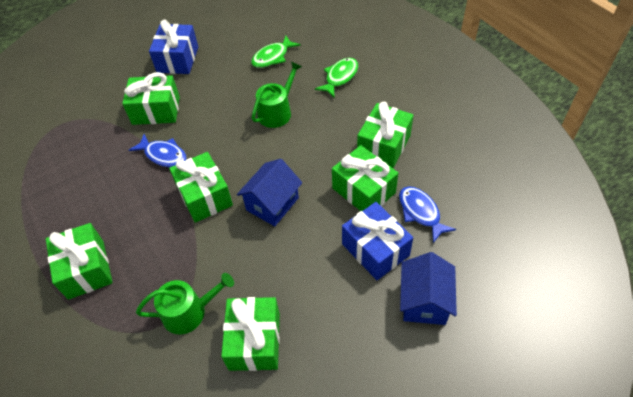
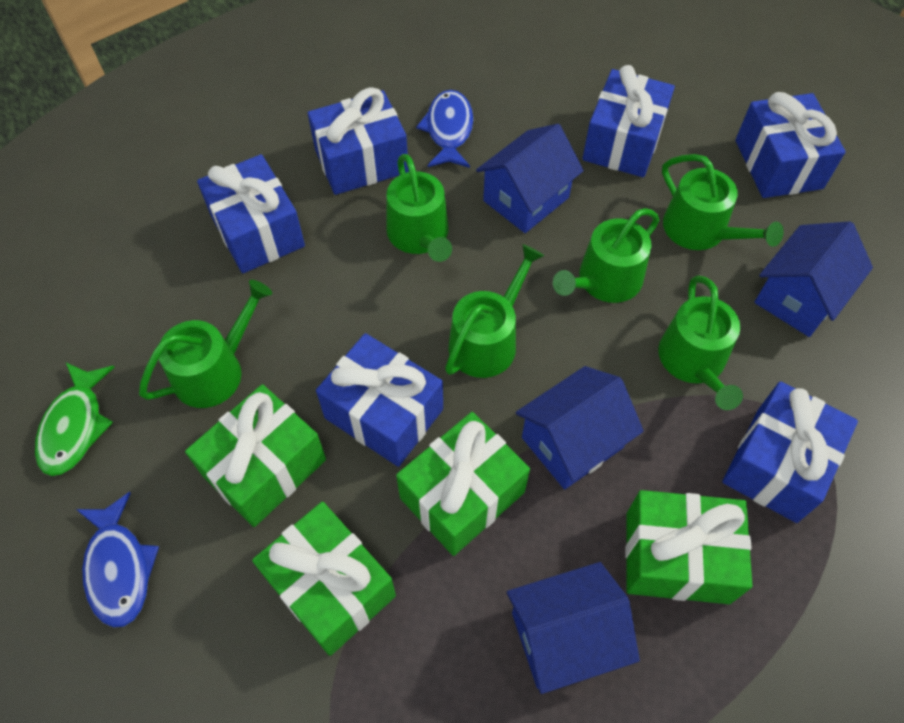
blue gift: 2 -> 6
blue house: 2 -> 4
green fish: 2 -> 1
green gift: 6 -> 4
green watering can: 2 -> 6

